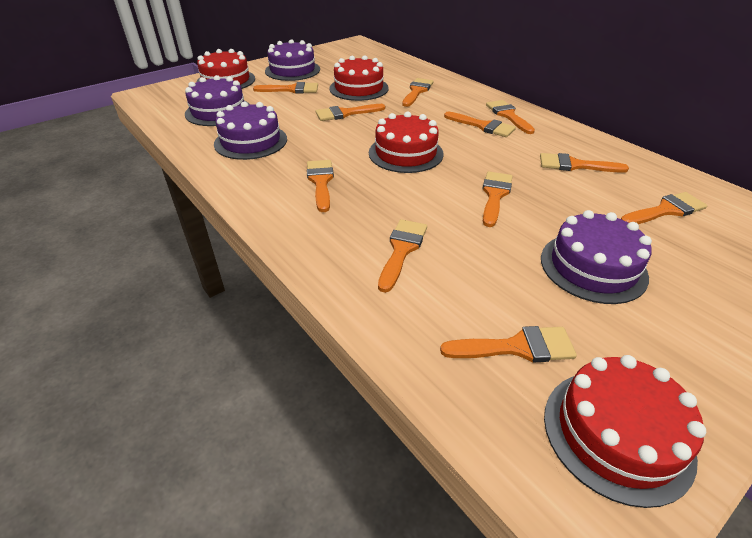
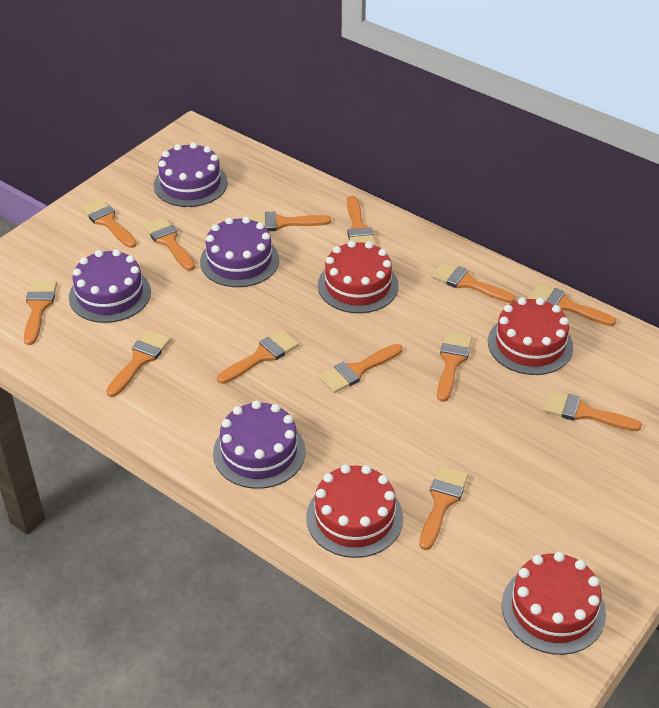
orange brush: 11 -> 13

